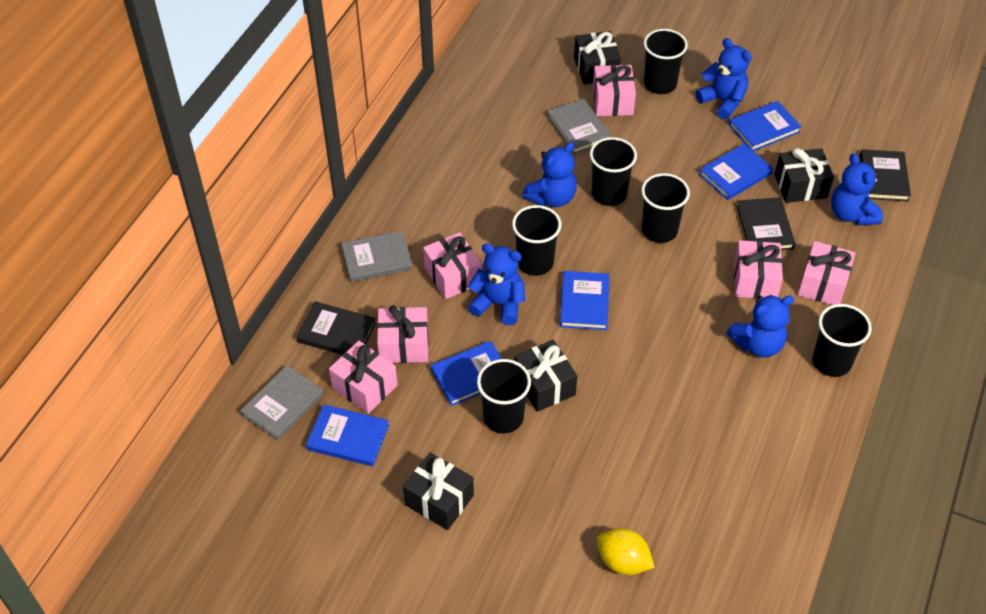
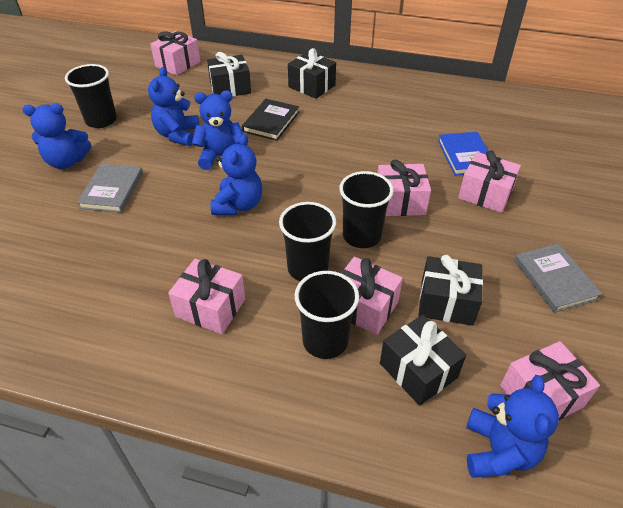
black book: 3 -> 1
black cup: 6 -> 4
blue book: 5 -> 1
grey book: 3 -> 2
yellow lemon: 1 -> 0

